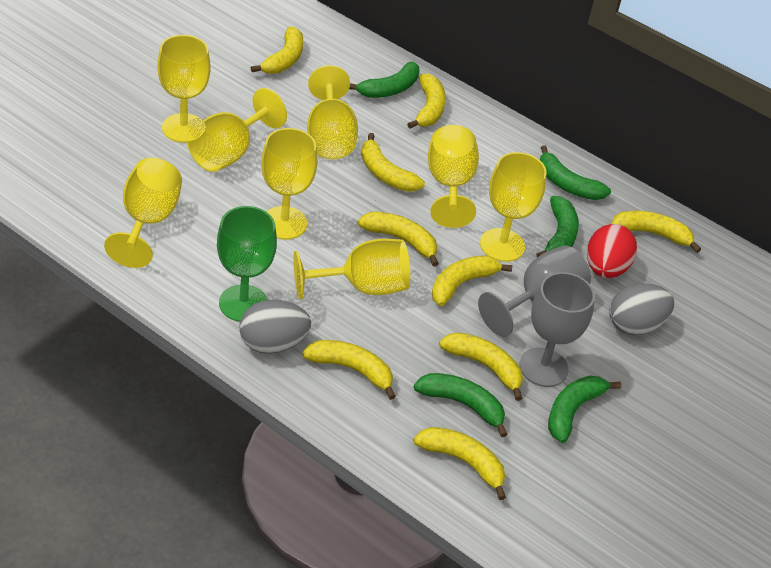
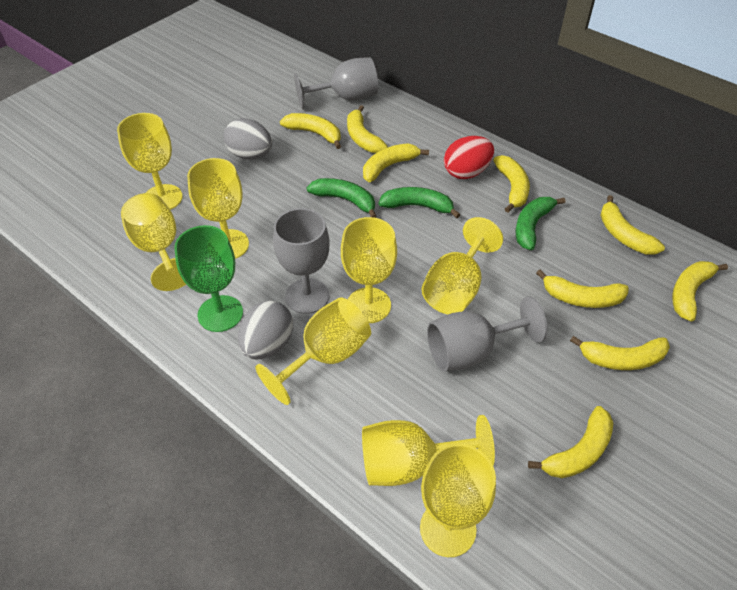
green banana: 5 -> 3
grey goblet: 2 -> 3

